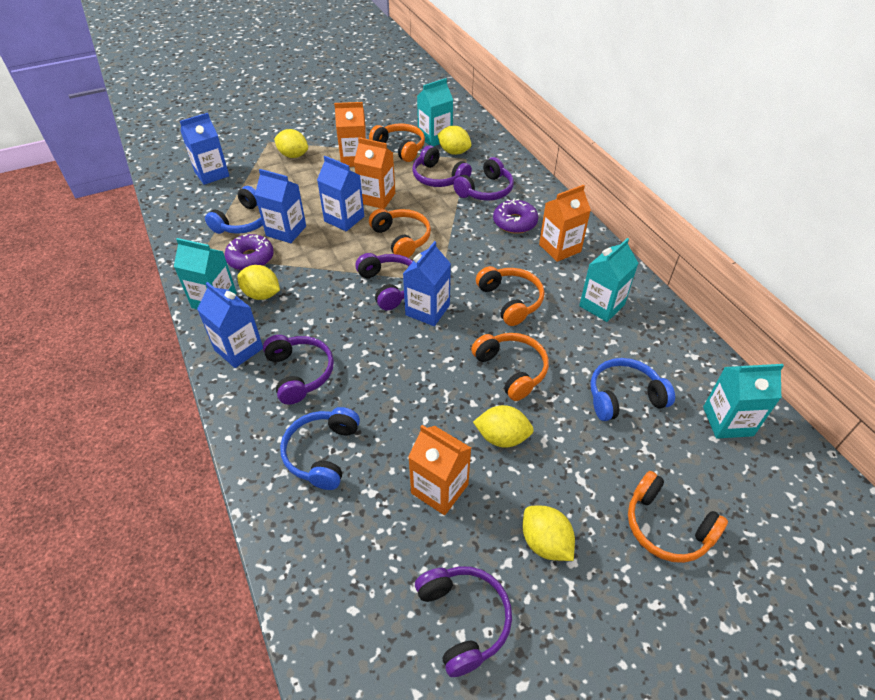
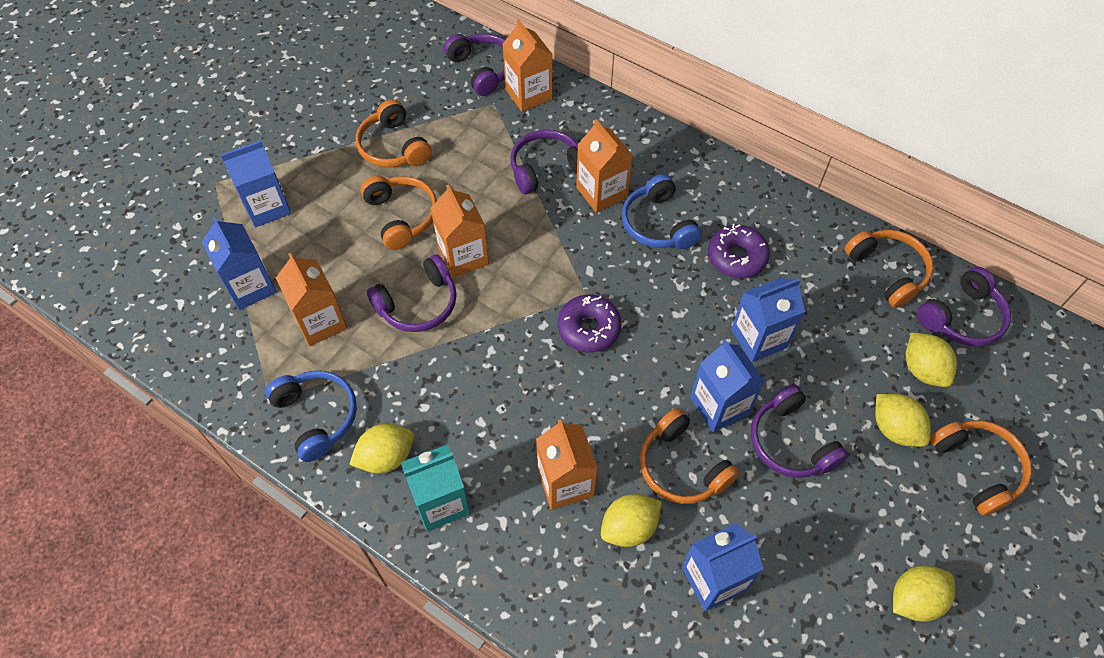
blue headphones: 3 -> 2
orange carton: 4 -> 5
turquoise carton: 4 -> 1

